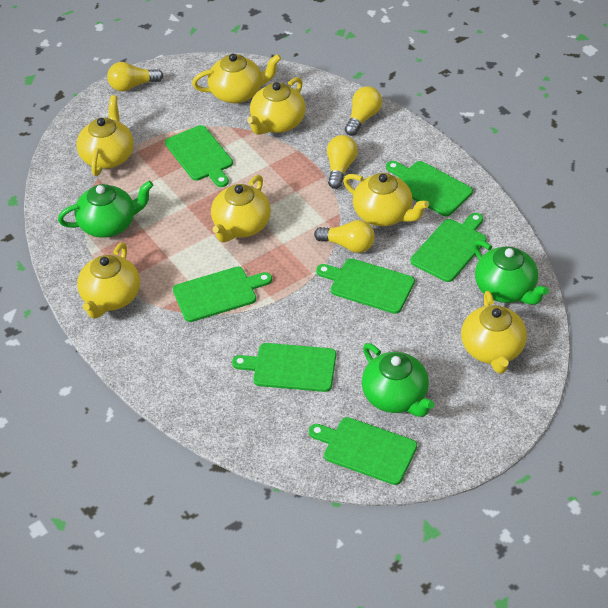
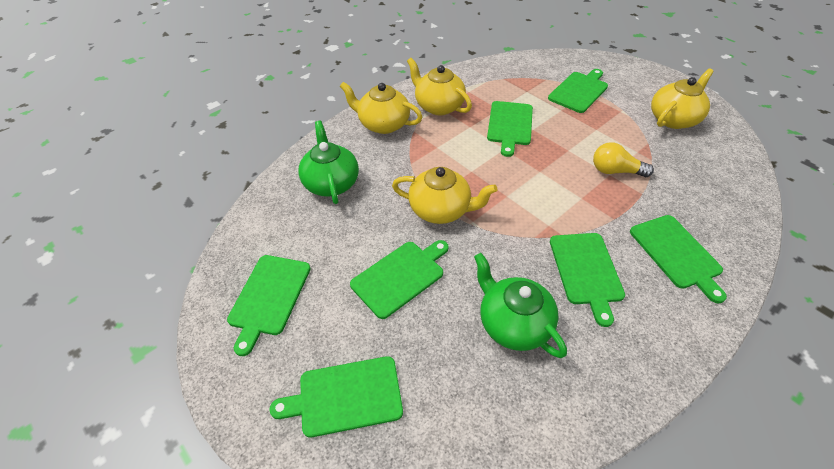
green teapot: 3 -> 2
yellow light bulb: 4 -> 1
yellow teapot: 7 -> 4

